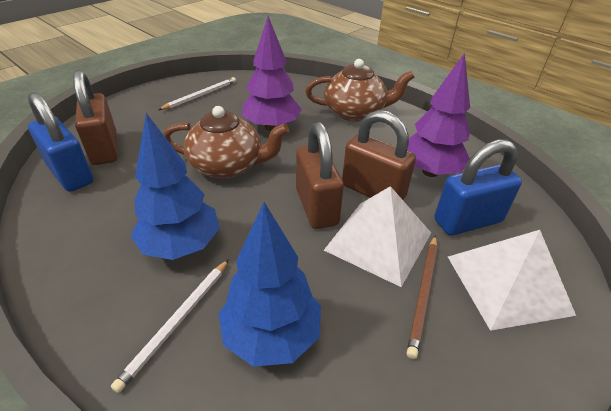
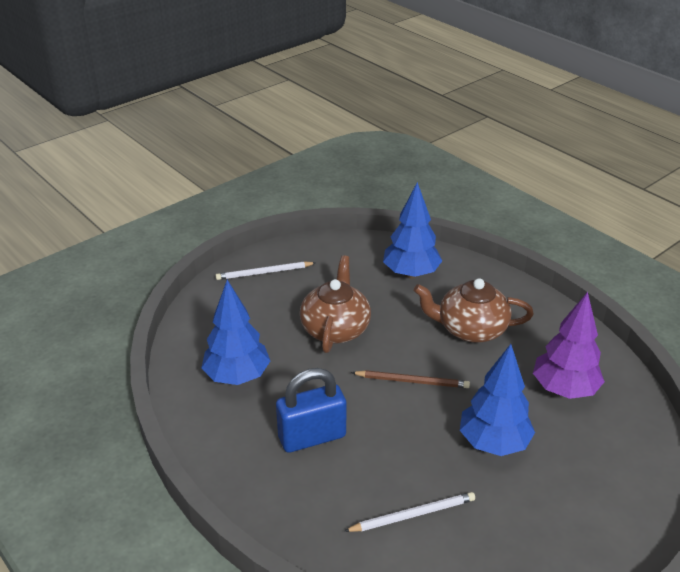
blue padlock: 2 -> 1
blue tree: 2 -> 3
brown padlock: 3 -> 0
purple tree: 2 -> 1
white pyramid: 2 -> 0

